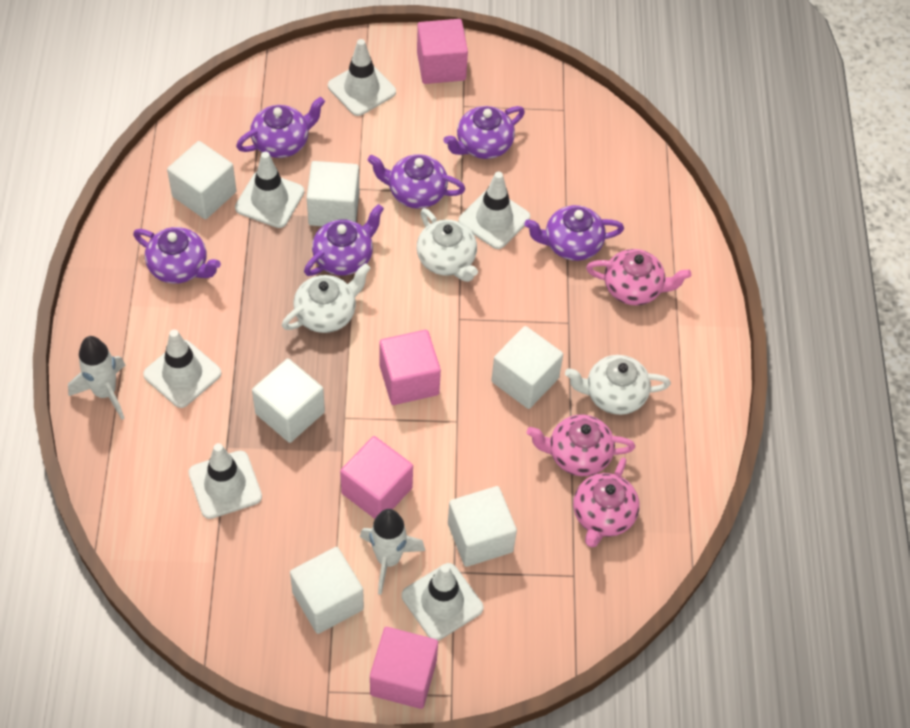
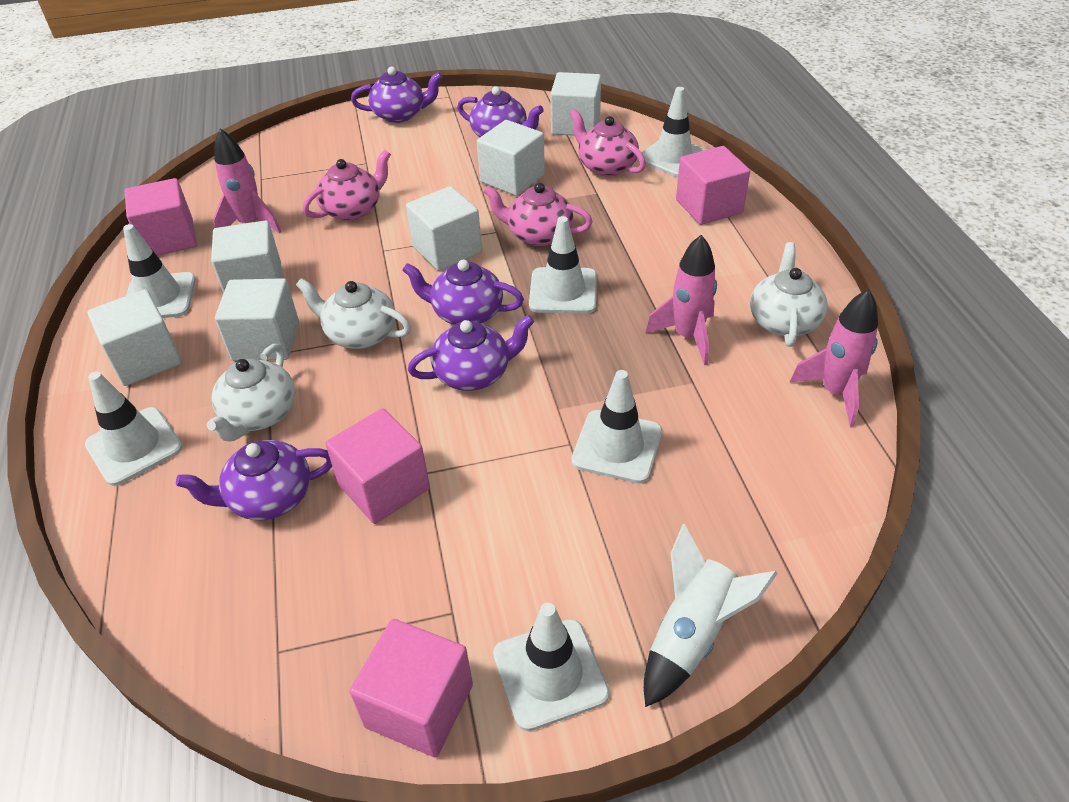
pink rocket: 0 -> 3
purple teapot: 6 -> 5
white rocket: 2 -> 1

